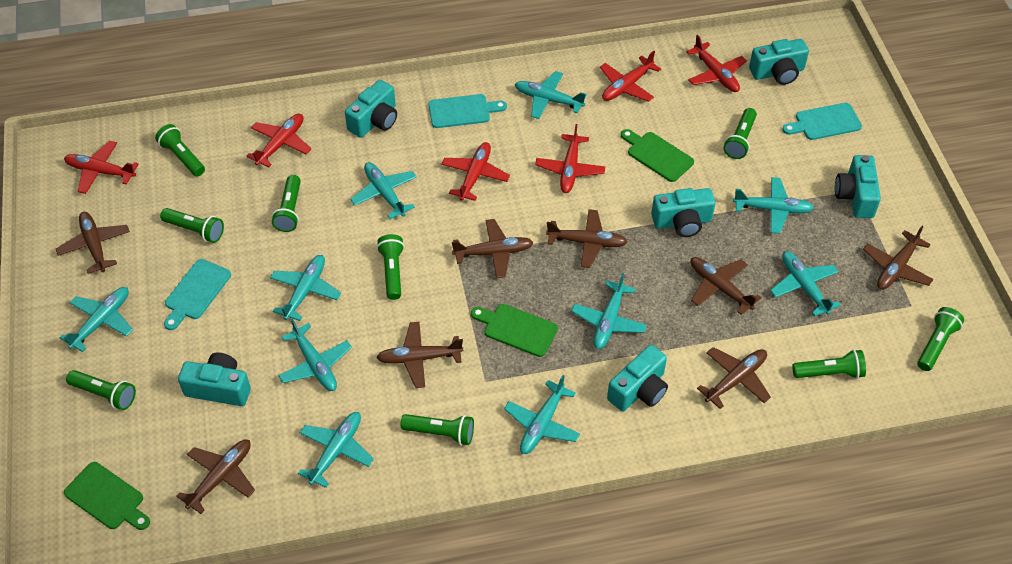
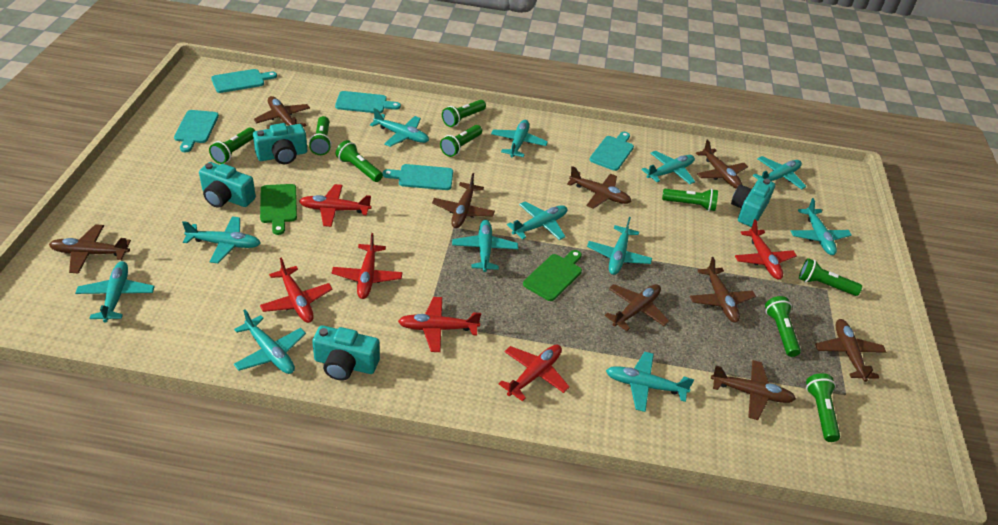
brown plane: 8 -> 9
green cutting board: 3 -> 2
turquoise camera: 6 -> 4
turquoise cutting board: 3 -> 5
turquoise plane: 10 -> 12

